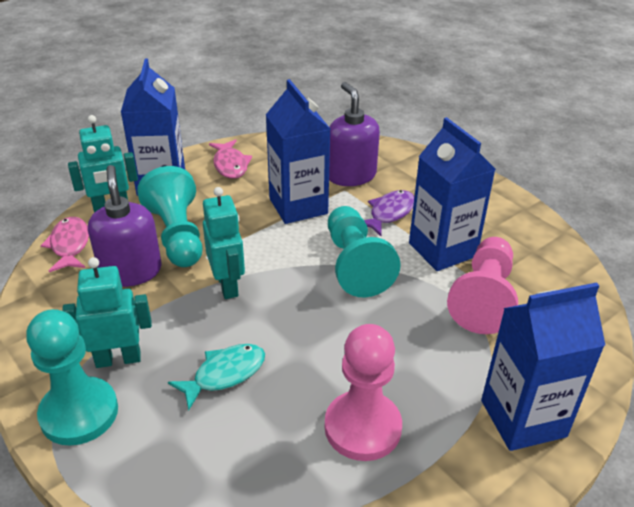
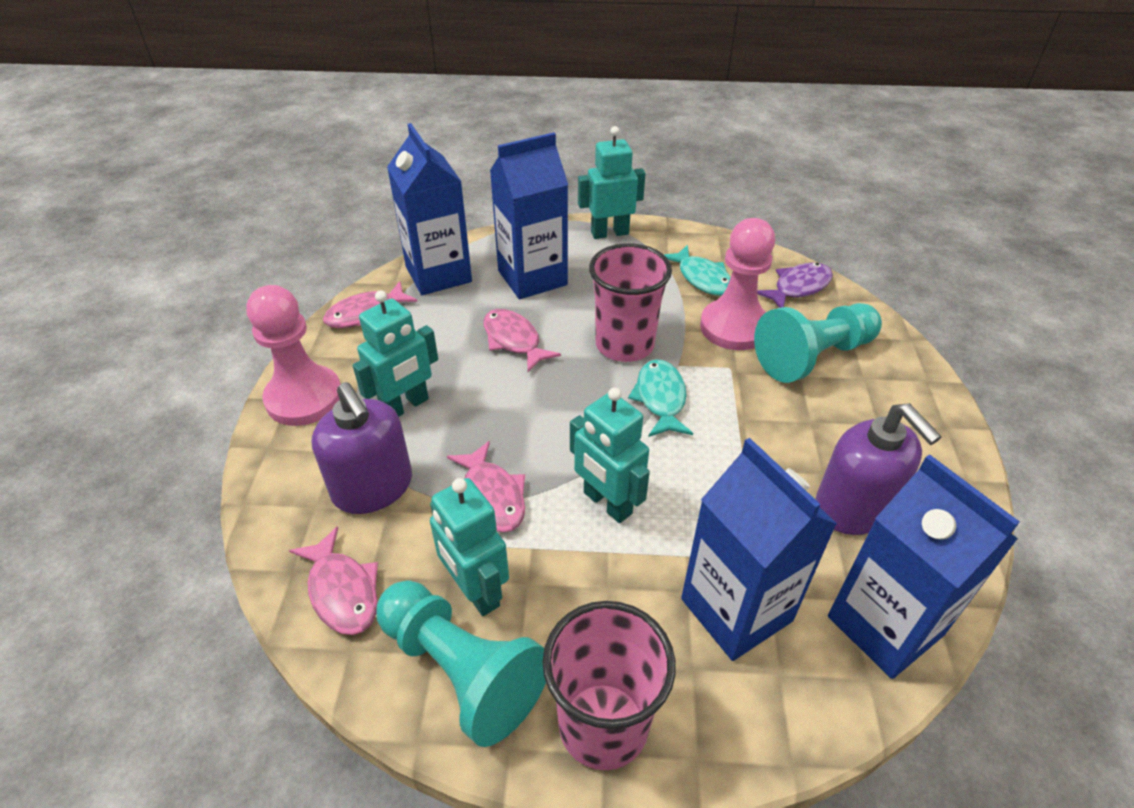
pink cup: 0 -> 2
pink fish: 2 -> 4
turquoise fish: 1 -> 2
turquoise pawn: 3 -> 2
turquoise robot: 3 -> 4

